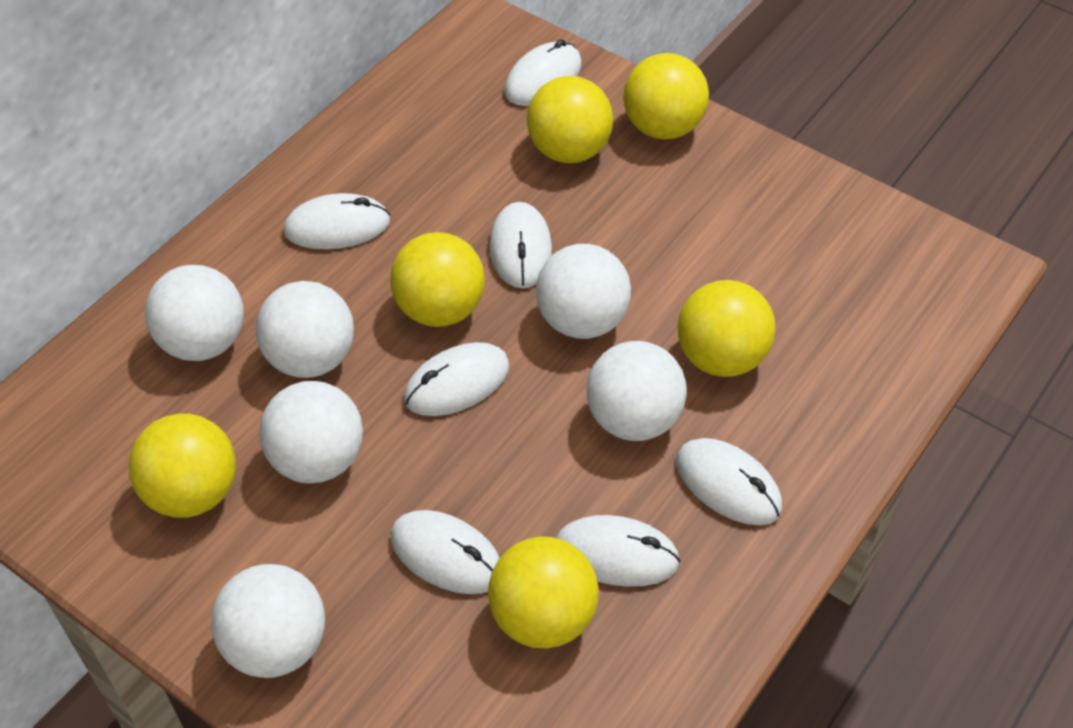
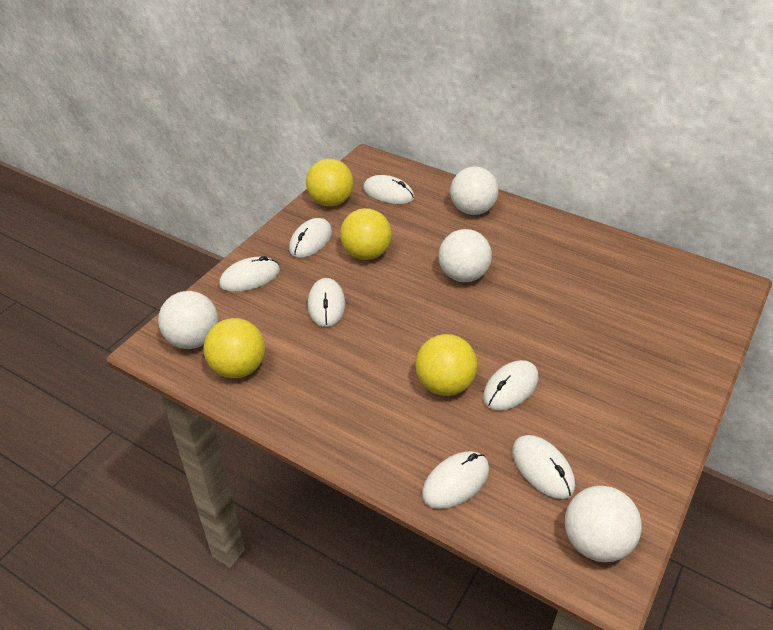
white ball: 6 -> 4
yellow ball: 6 -> 4

